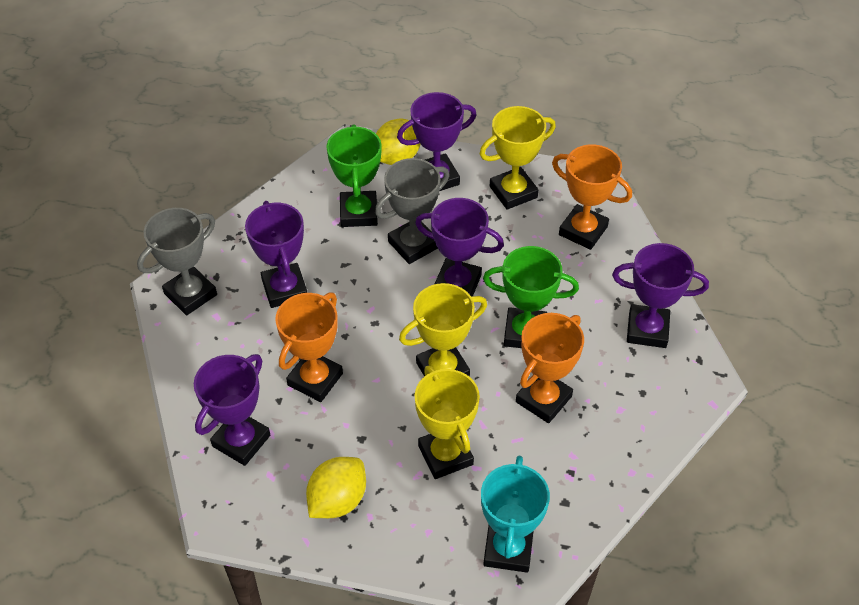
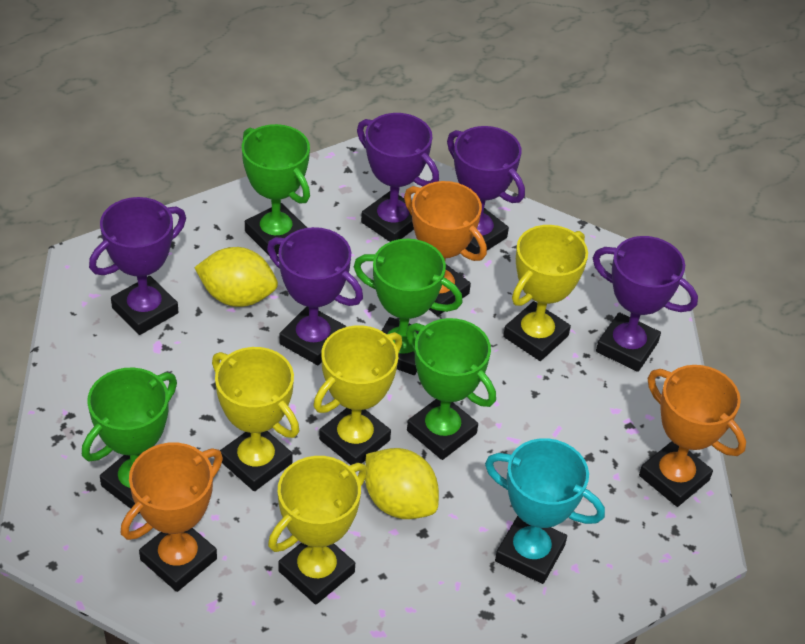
green trophy: 2 -> 4
grey trophy: 2 -> 0
yellow trophy: 3 -> 4

